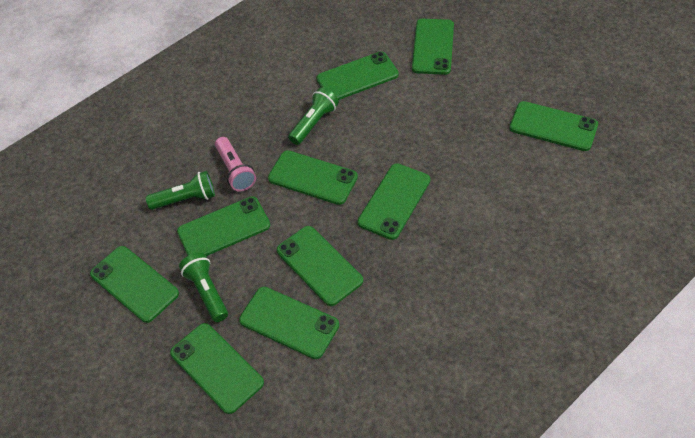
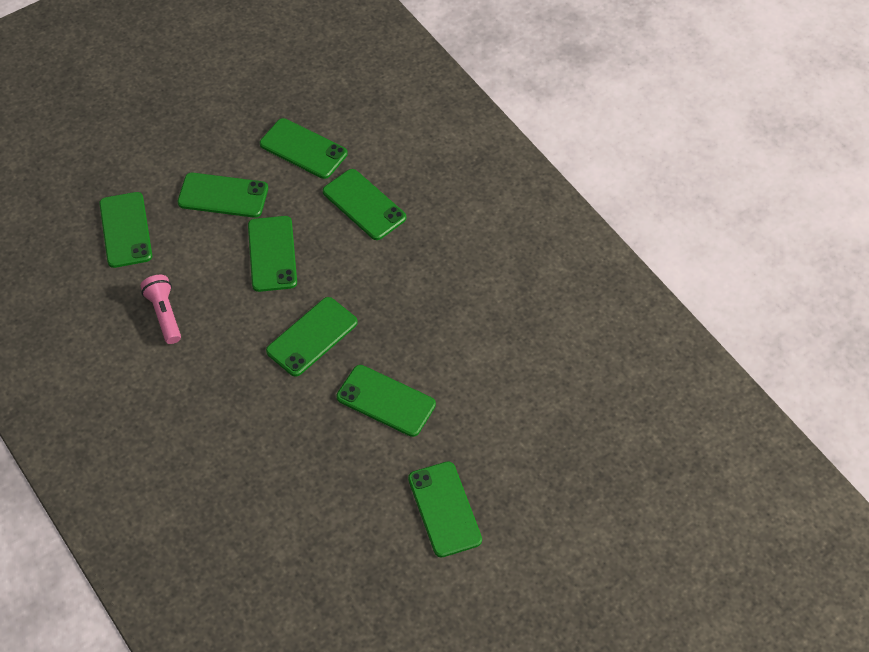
green flashlight: 3 -> 0
green phone: 10 -> 8

